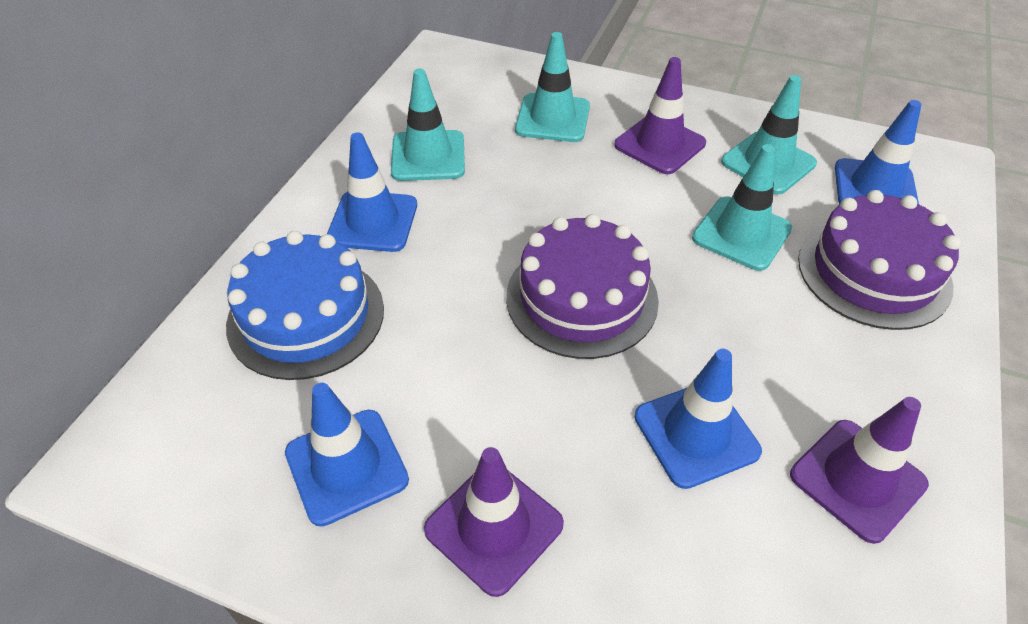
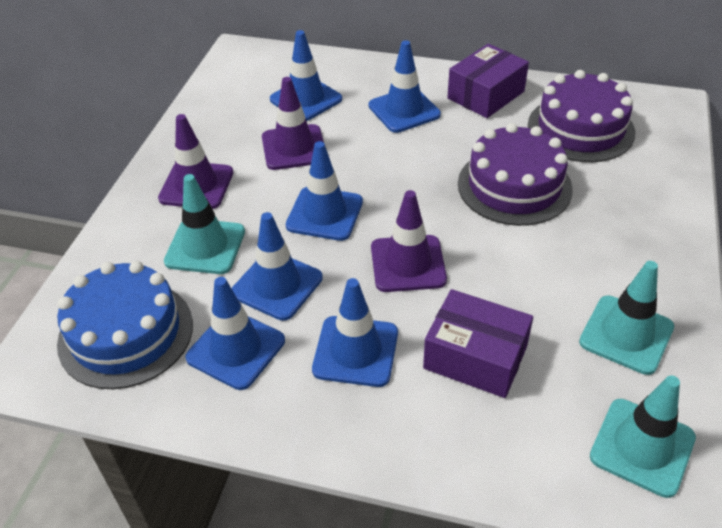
blue traffic cone: 4 -> 6
purple box: 0 -> 2
turquoise traffic cone: 4 -> 3

